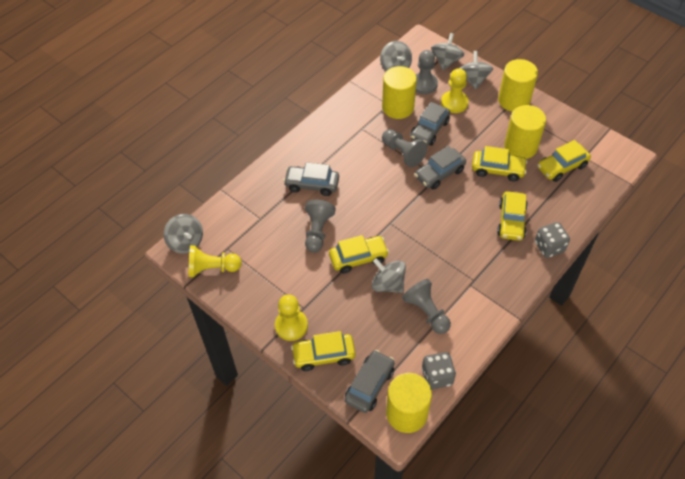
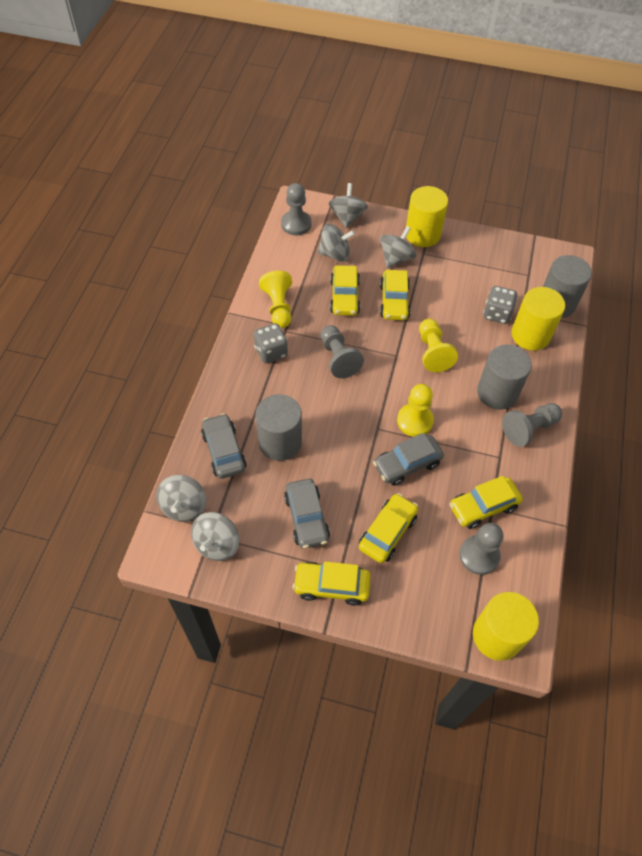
grey car: 4 -> 3
grey cylinder: 0 -> 3
yellow cylinder: 4 -> 3

